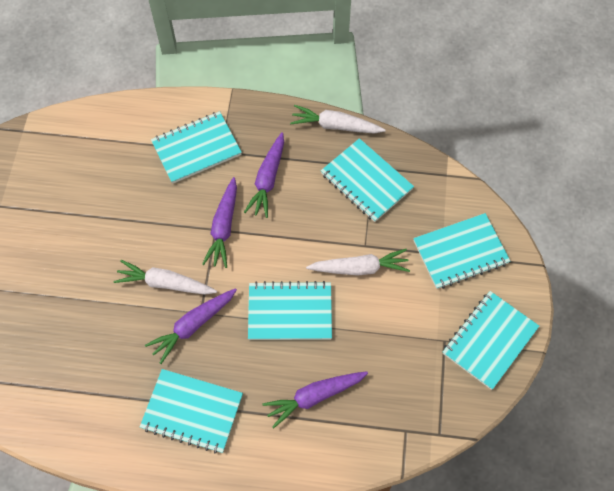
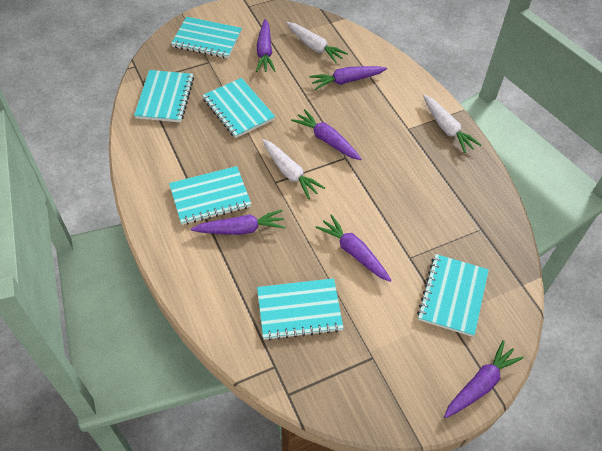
purple carrot: 4 -> 6

